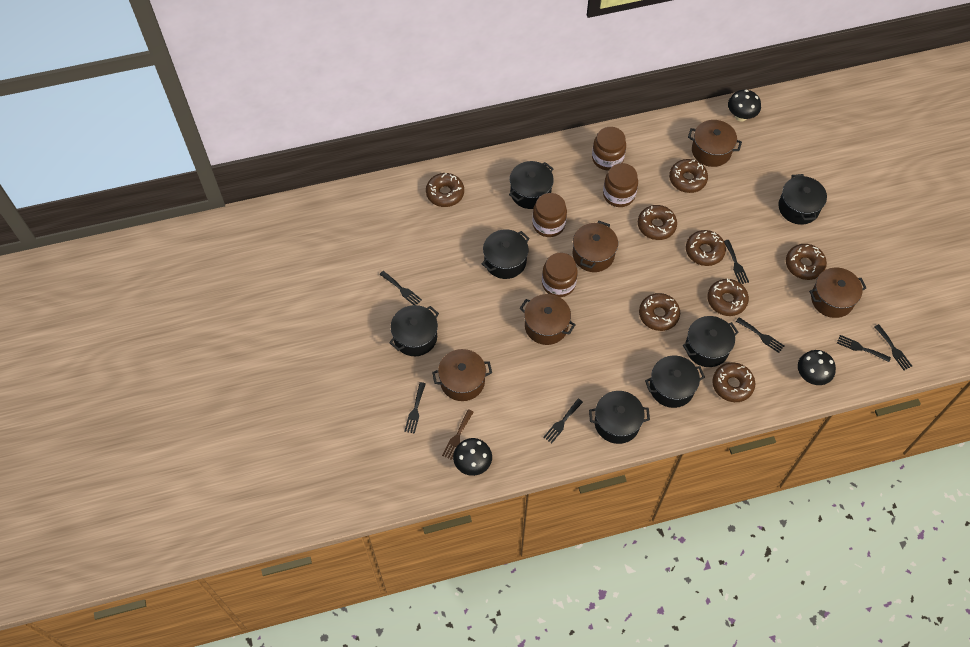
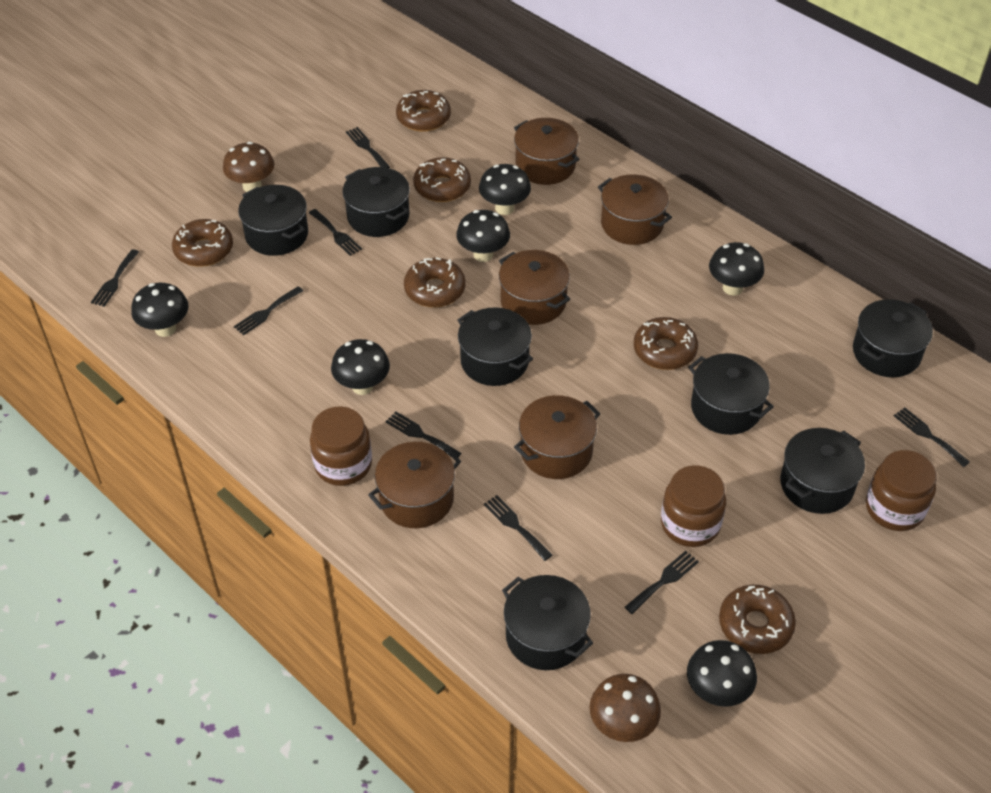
black fork: 7 -> 8
black mushroom: 3 -> 6
brown donut: 8 -> 6
brown fork: 1 -> 0
brown jar: 4 -> 3
brown mushroom: 0 -> 2

